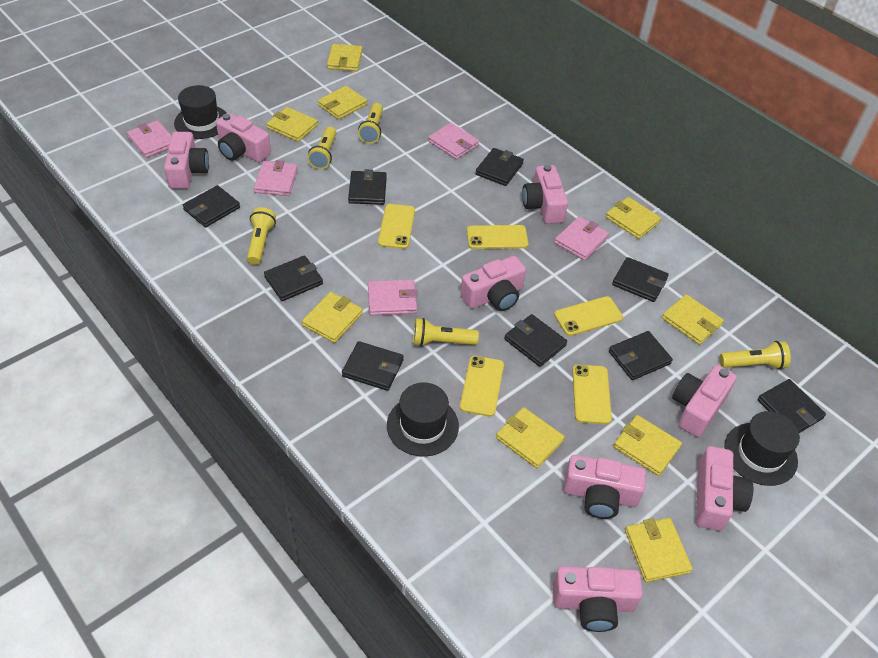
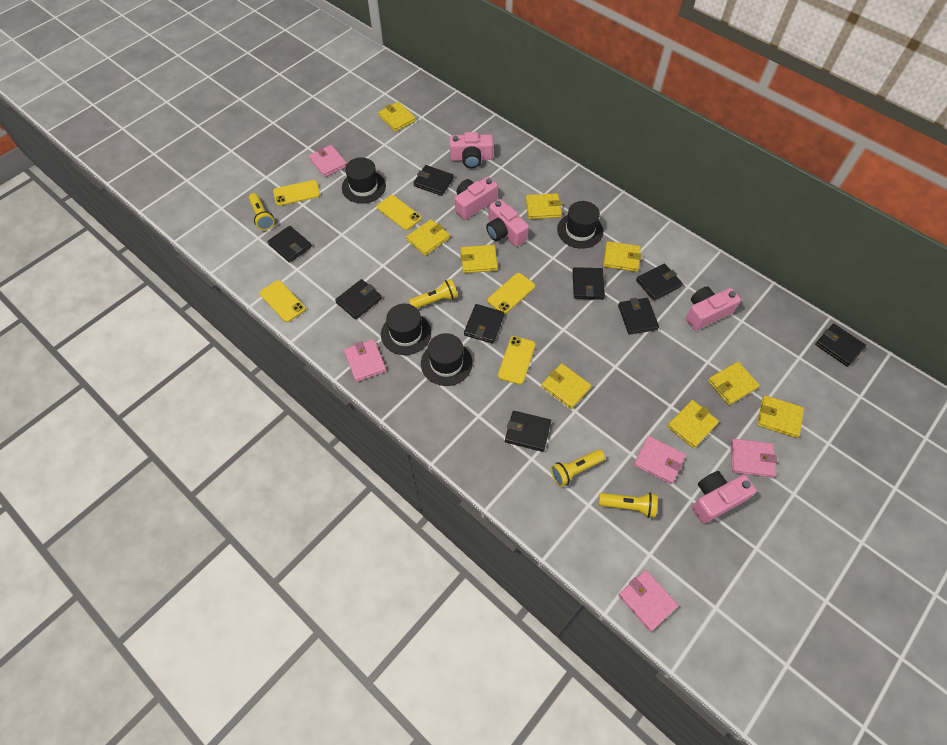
black hat: 3 -> 4
pink camera: 8 -> 5
yellow flashlight: 5 -> 4

